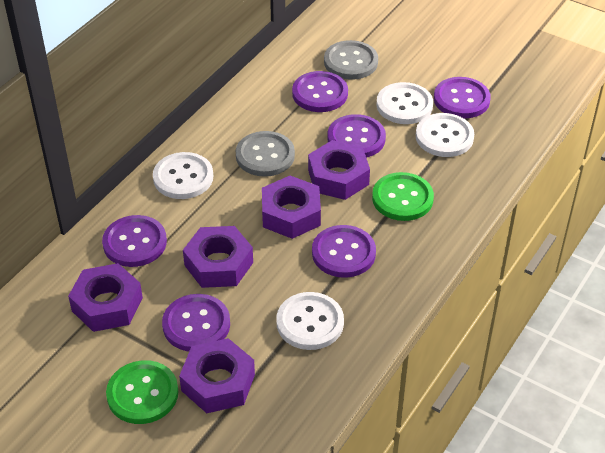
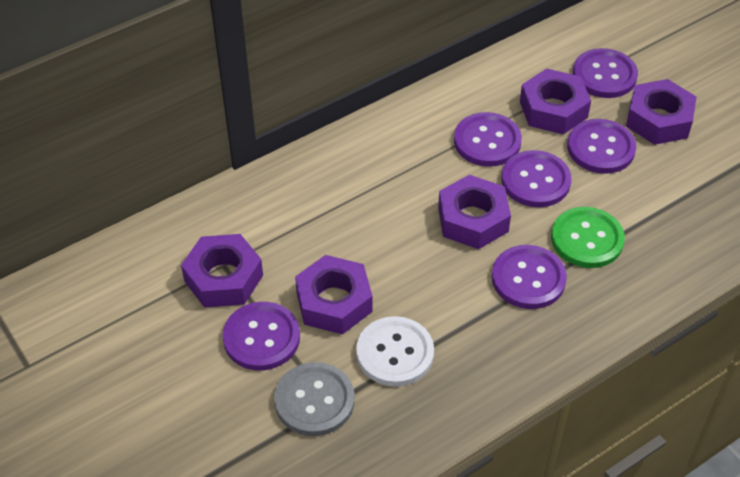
green button: 2 -> 1
grey button: 2 -> 1
white button: 4 -> 1

